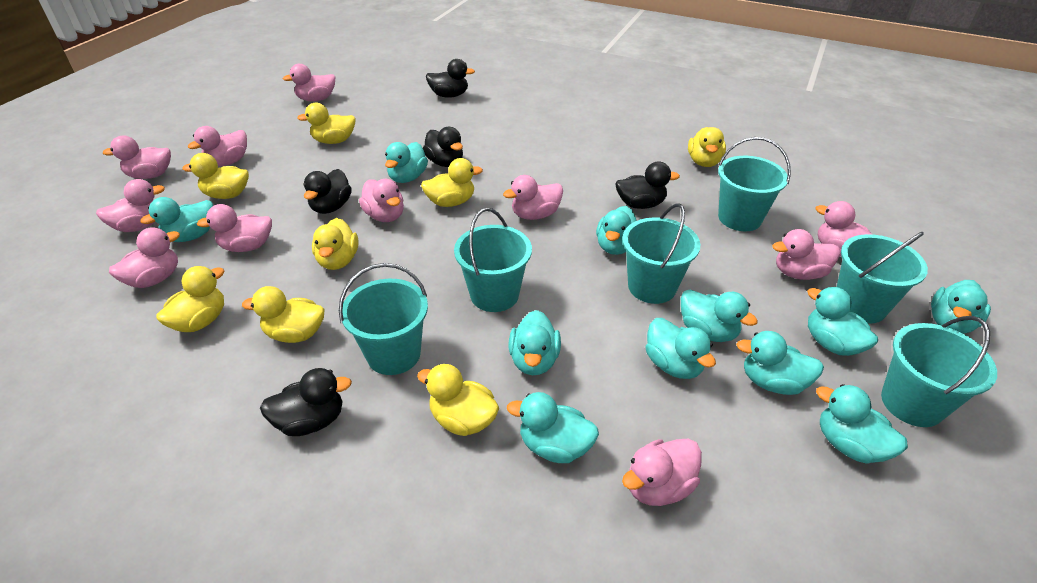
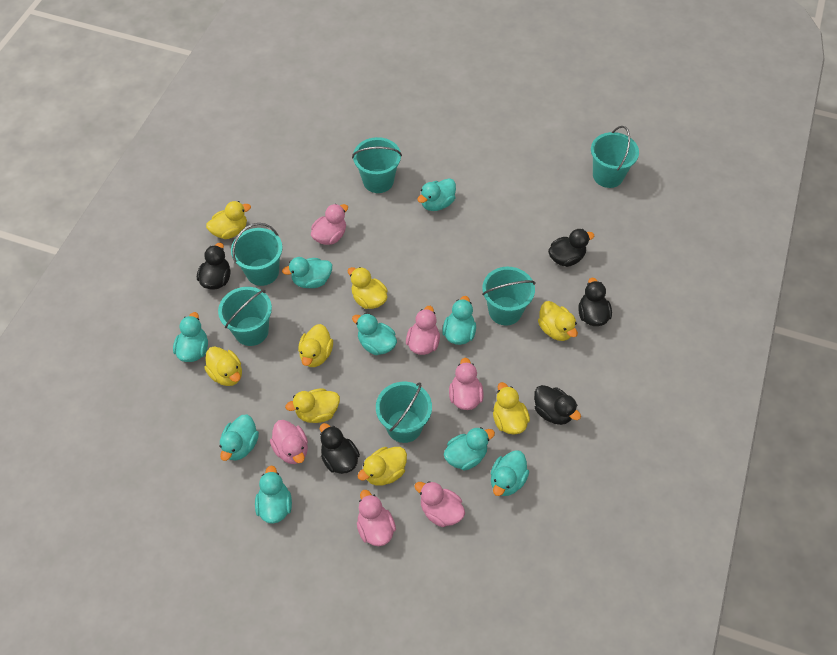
pink duck: 11 -> 6
turquoise duck: 11 -> 9

